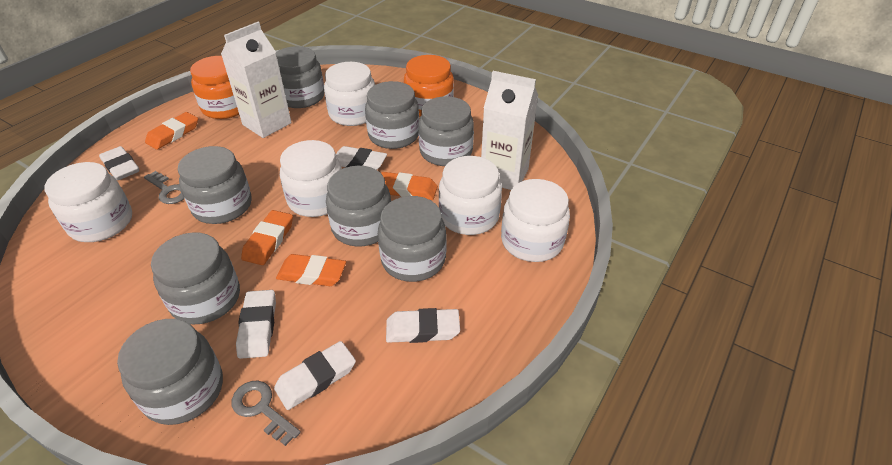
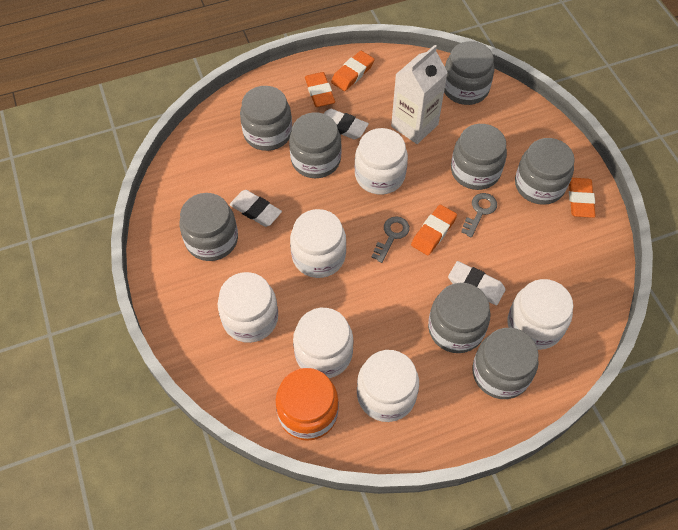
orange jar: 2 -> 1
white carton: 2 -> 1
white eraser: 5 -> 3
white jar: 5 -> 6

